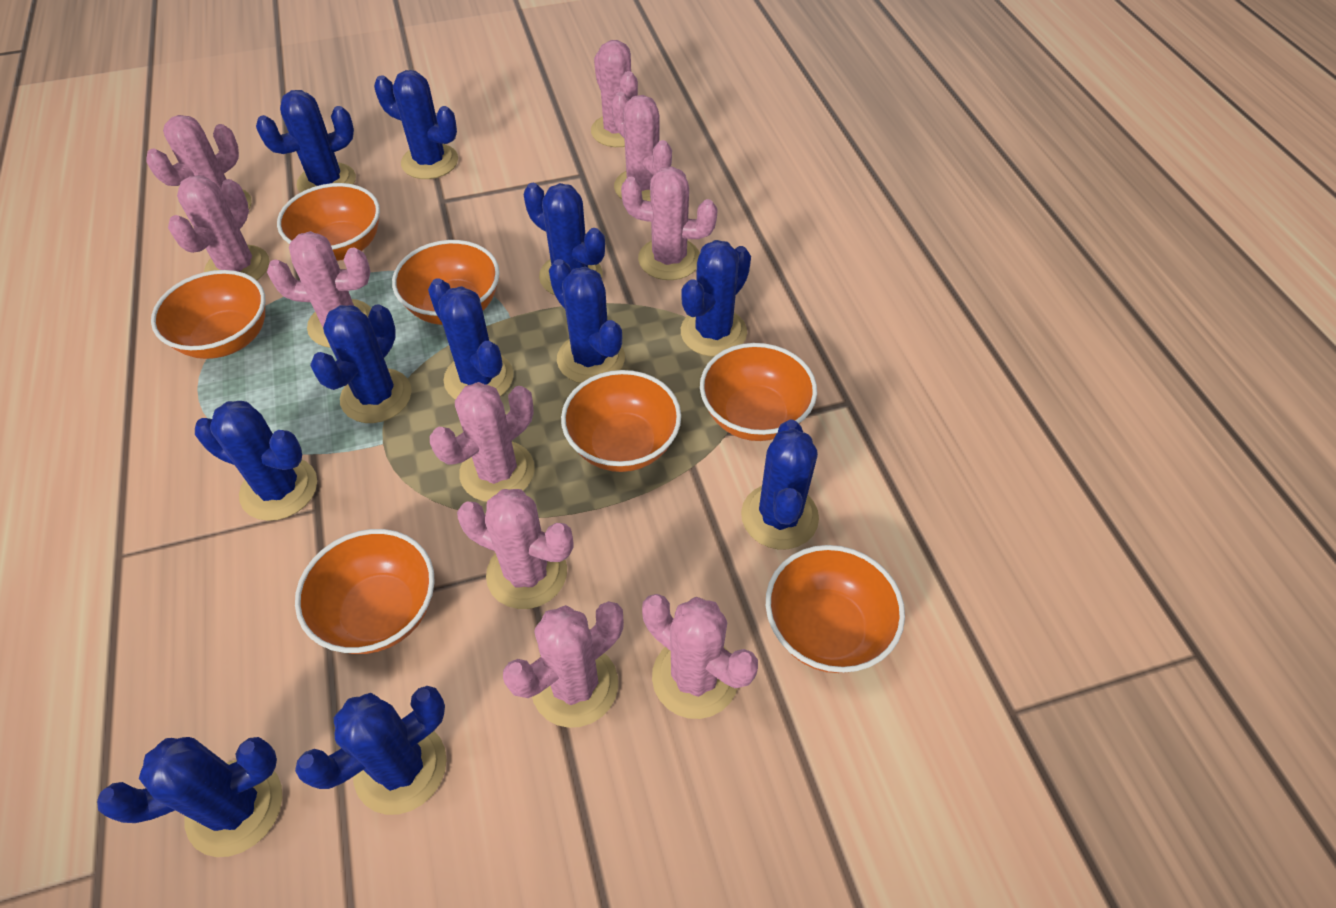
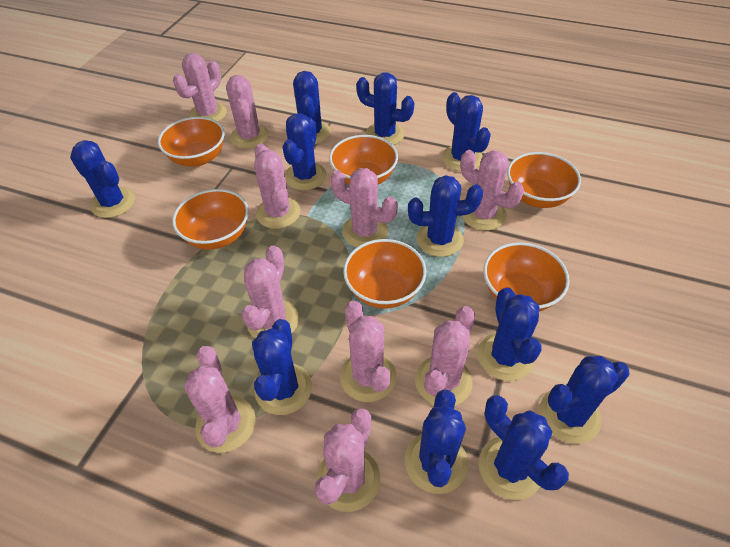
orange bowl: 7 -> 6

